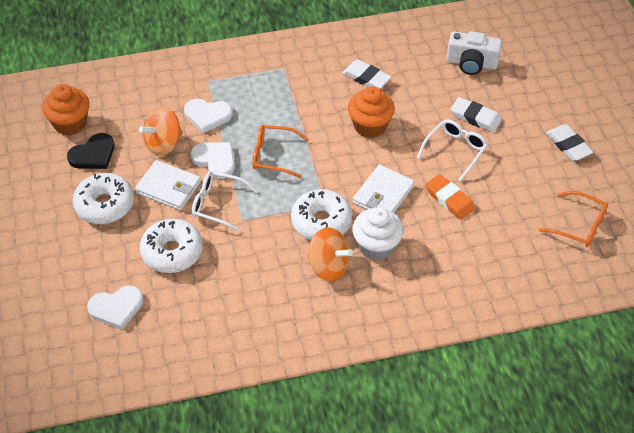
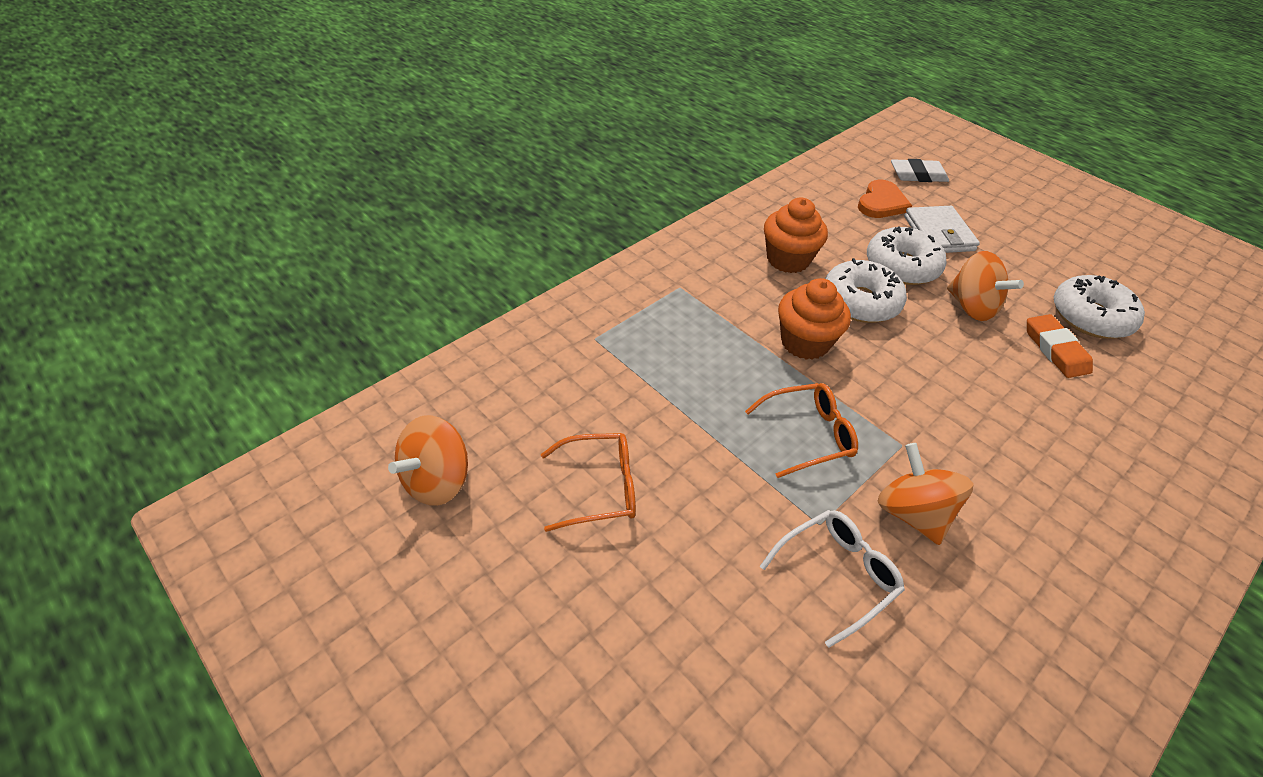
black heart: 1 -> 0
orange heart: 0 -> 1
orange spinning top: 2 -> 3
white camera: 1 -> 0
white cupcake: 1 -> 0
white eraser: 3 -> 1
white glasses: 2 -> 1
white heart: 3 -> 0
white wallet: 2 -> 1

